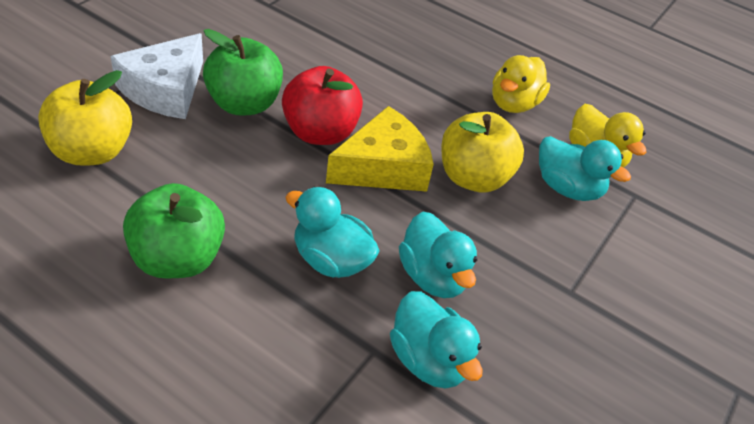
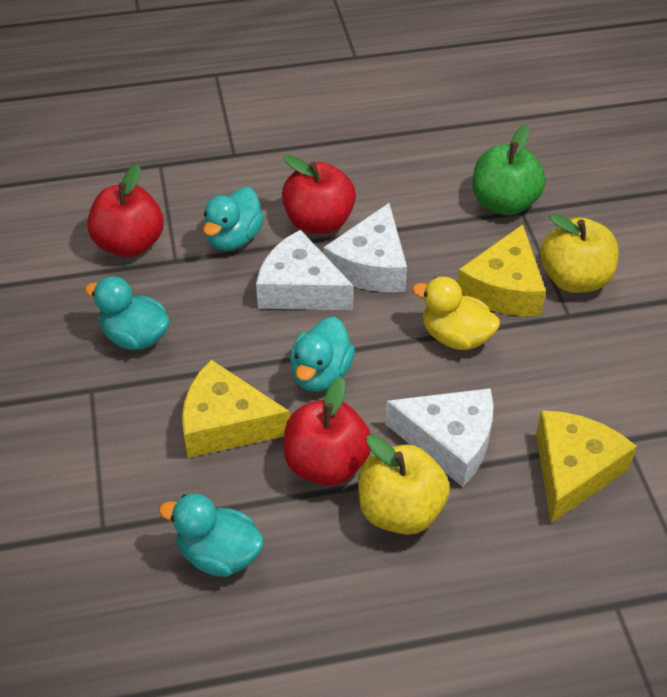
green apple: 2 -> 1
red apple: 1 -> 3
white cheese: 1 -> 3
yellow cheese: 1 -> 3
yellow duck: 2 -> 1

